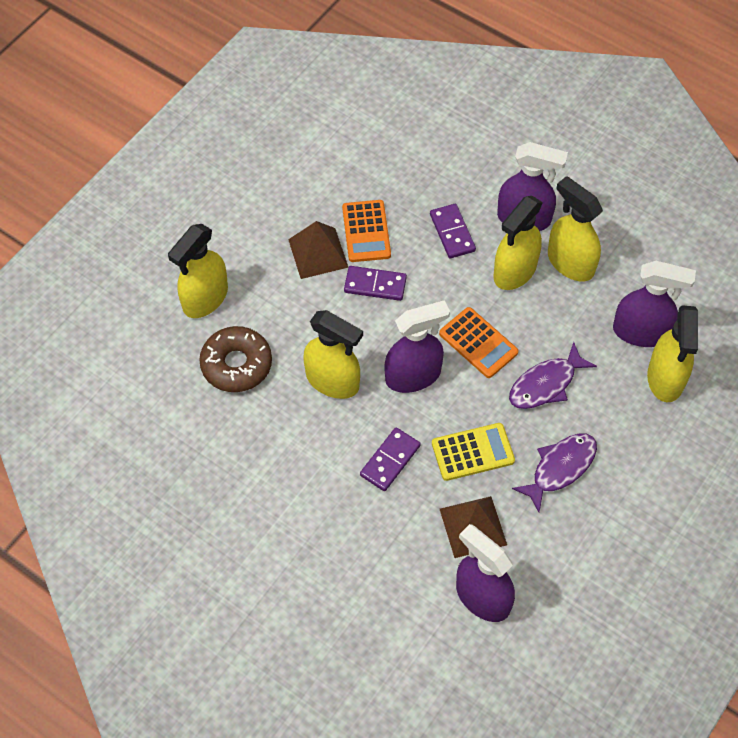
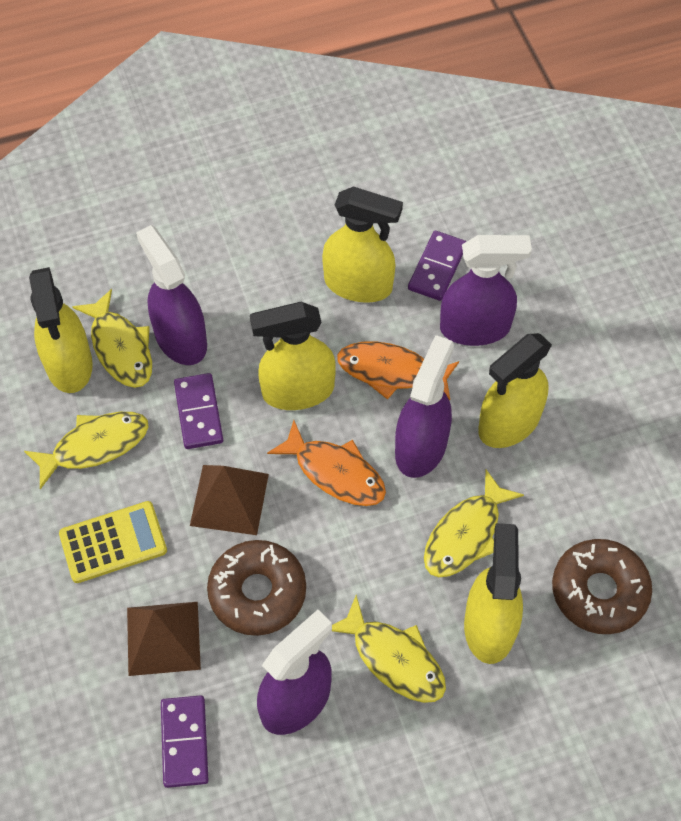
brown donut: 1 -> 2
orange calculator: 2 -> 0
orange fish: 0 -> 2
purple fish: 2 -> 0
yellow fish: 0 -> 4

